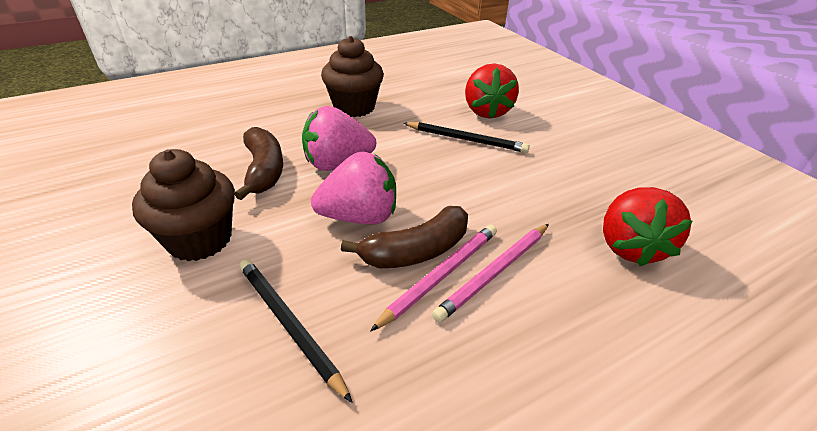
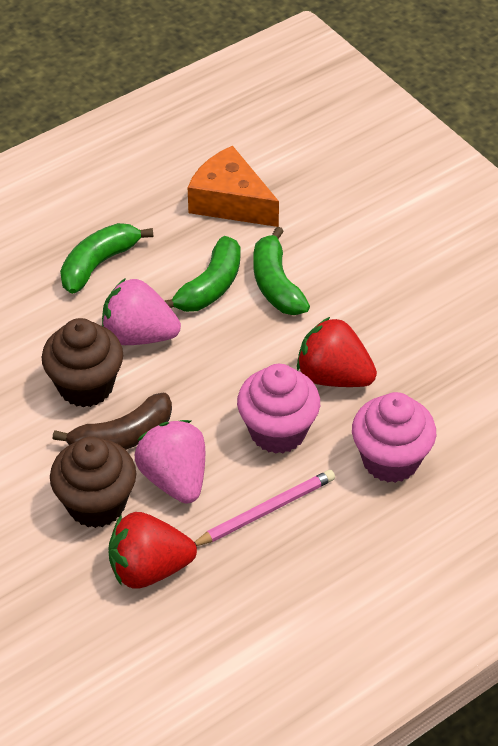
black pencil: 2 -> 0
brown banana: 2 -> 1
green banana: 0 -> 3
orange cheese: 0 -> 1
pink cupcake: 0 -> 2
pink pencil: 2 -> 1

